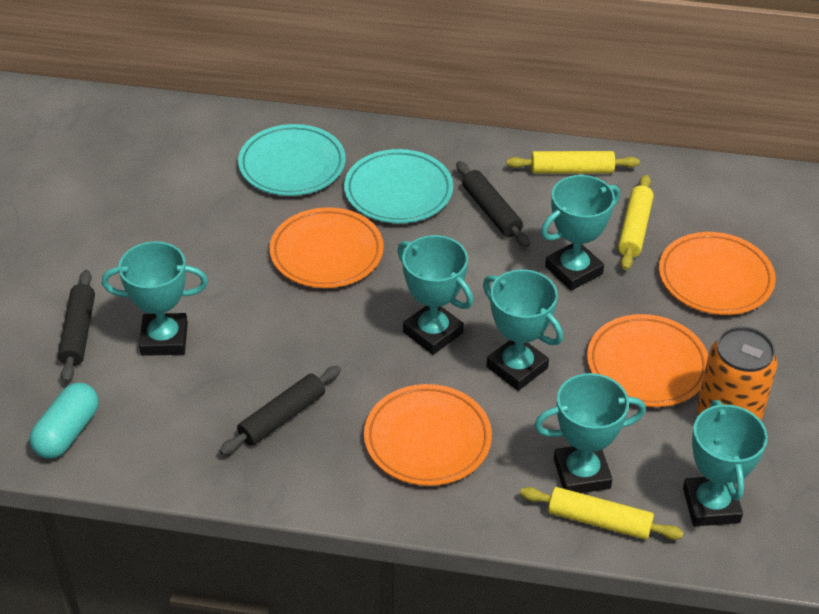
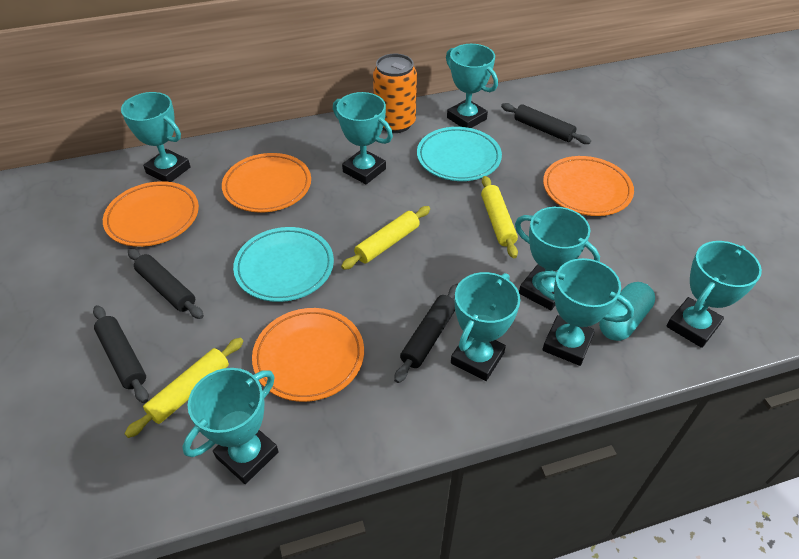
black rolling pin: 3 -> 4
turquoise trophy: 6 -> 8

